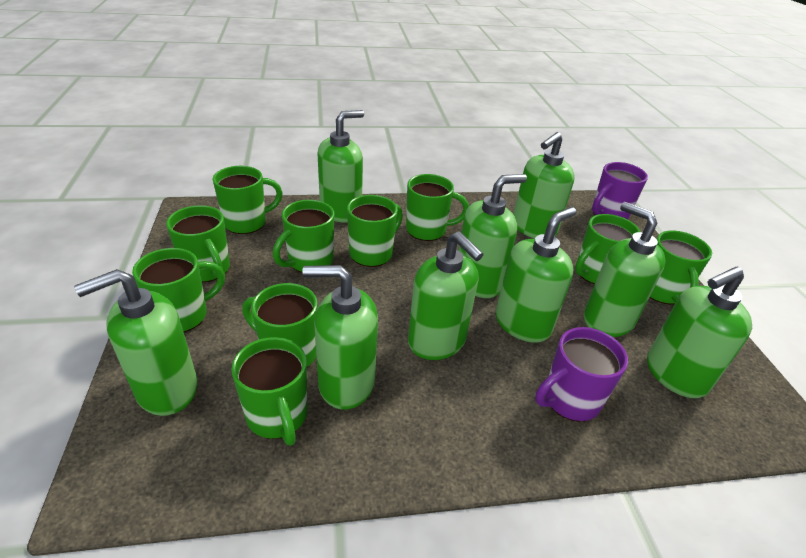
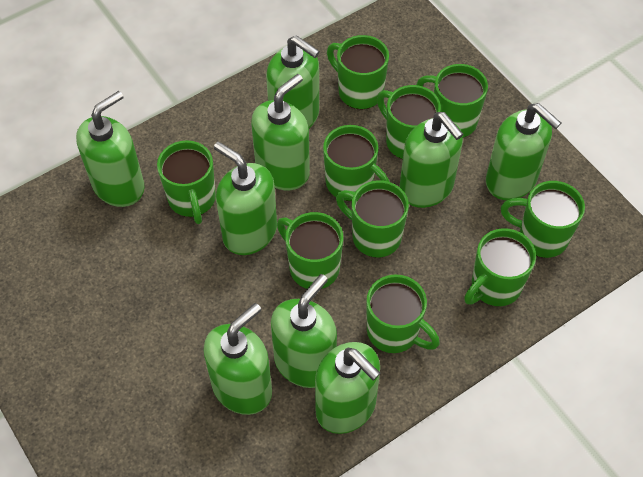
purple mug: 2 -> 0

